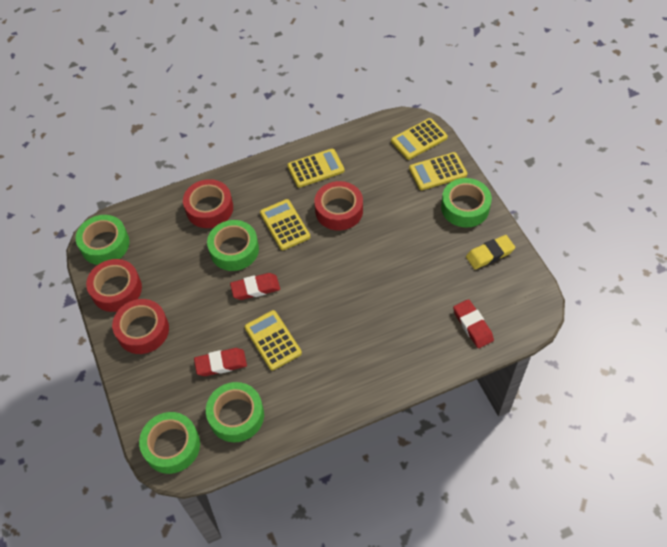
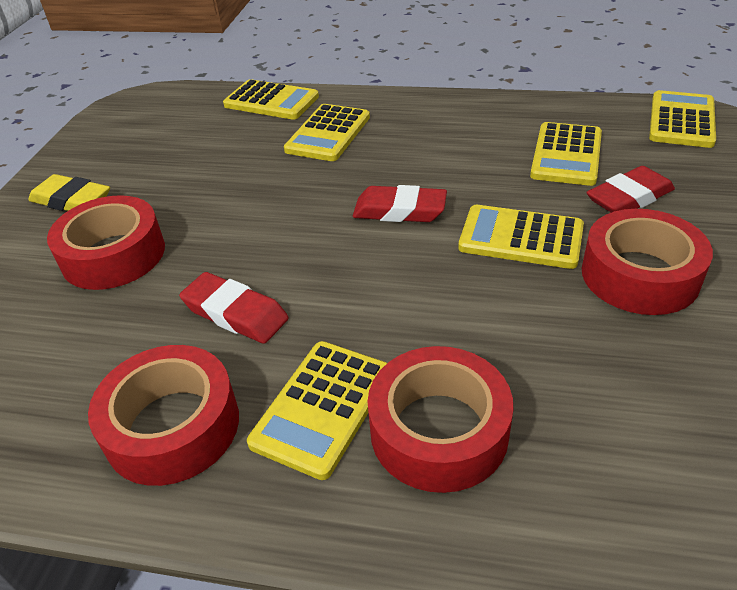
green tape: 5 -> 0
yellow calculator: 5 -> 6

